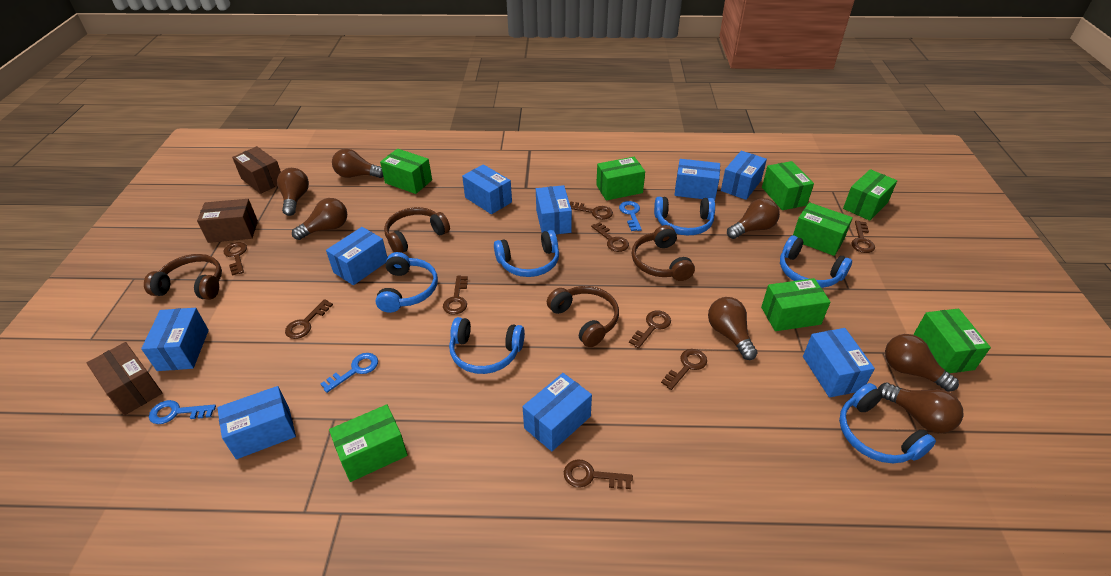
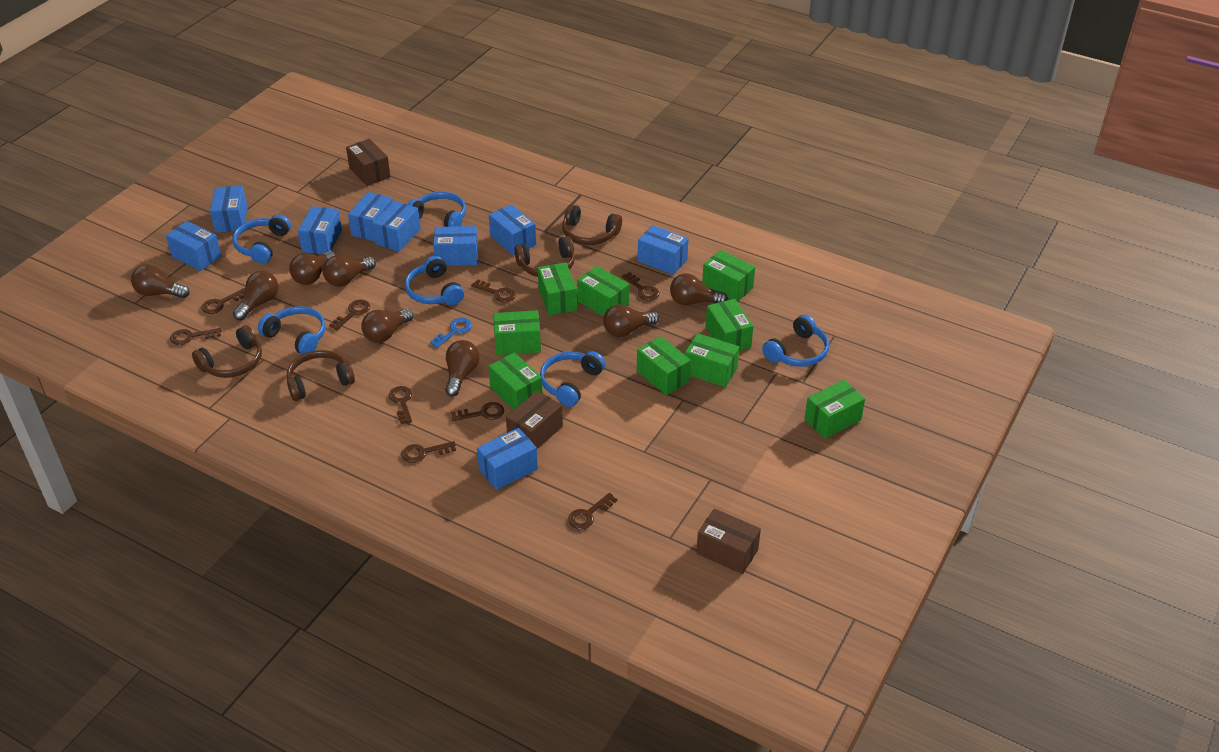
blue key: 3 -> 1
brown light bulb: 7 -> 8
green box: 8 -> 9

